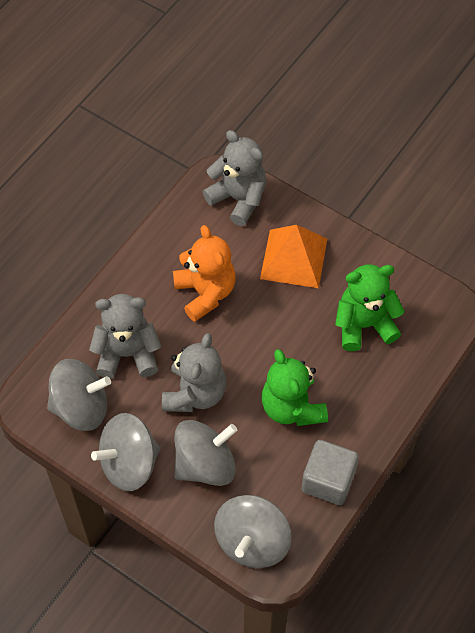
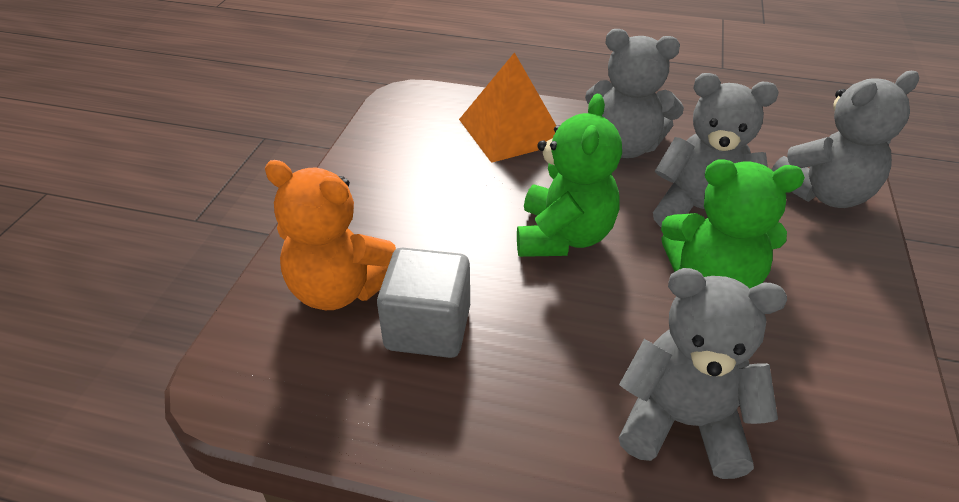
grey spinning top: 4 -> 0
grey teddy bear: 3 -> 4

